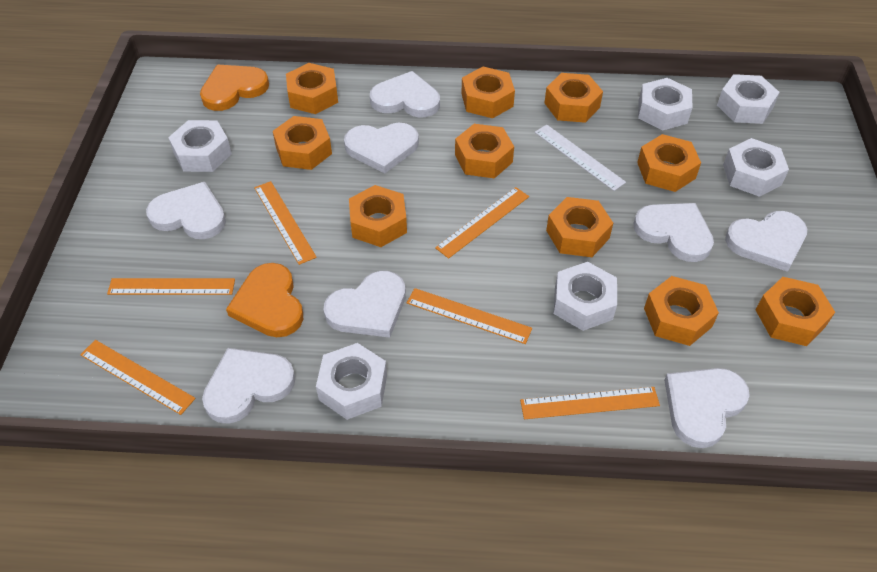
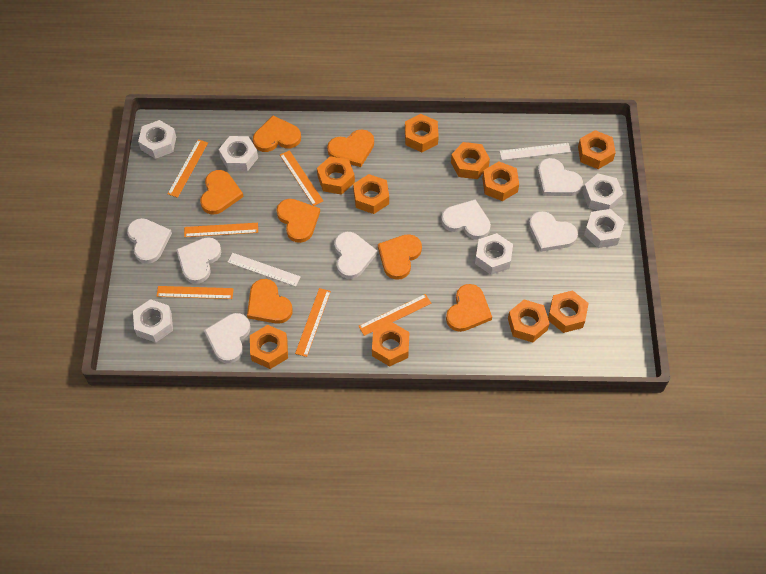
orange heart: 2 -> 7
white heart: 8 -> 7
white ruler: 1 -> 2

